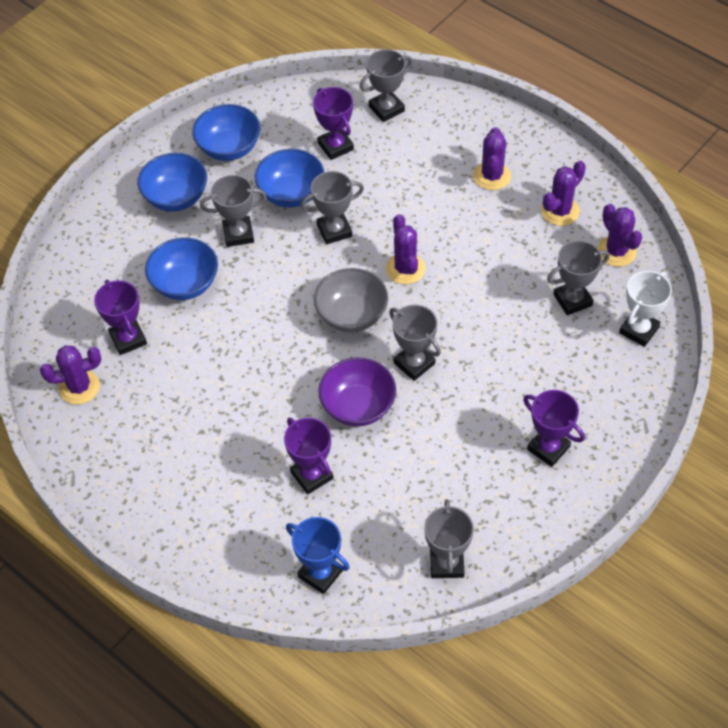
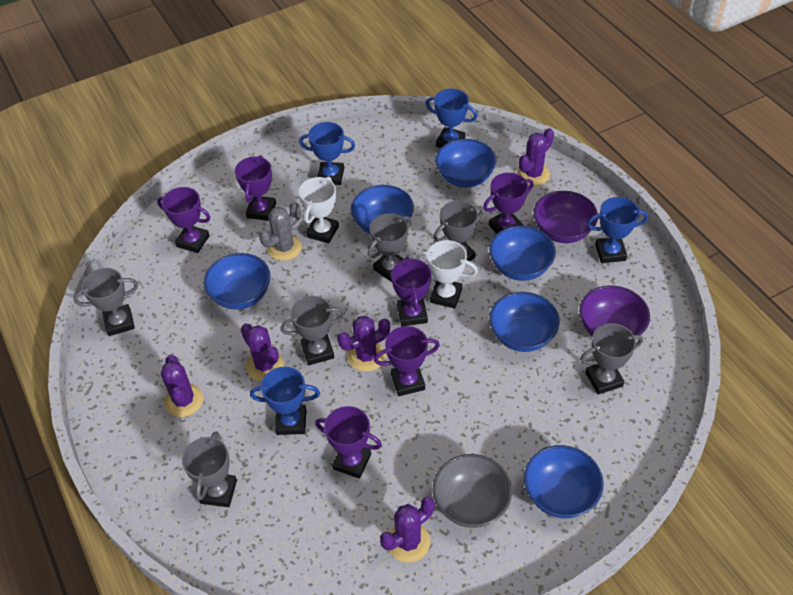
blue bowl: 4 -> 6
blue trophy: 1 -> 4
grey cactus: 0 -> 1
purple bowl: 1 -> 2
purple trophy: 4 -> 6
white trophy: 1 -> 2

